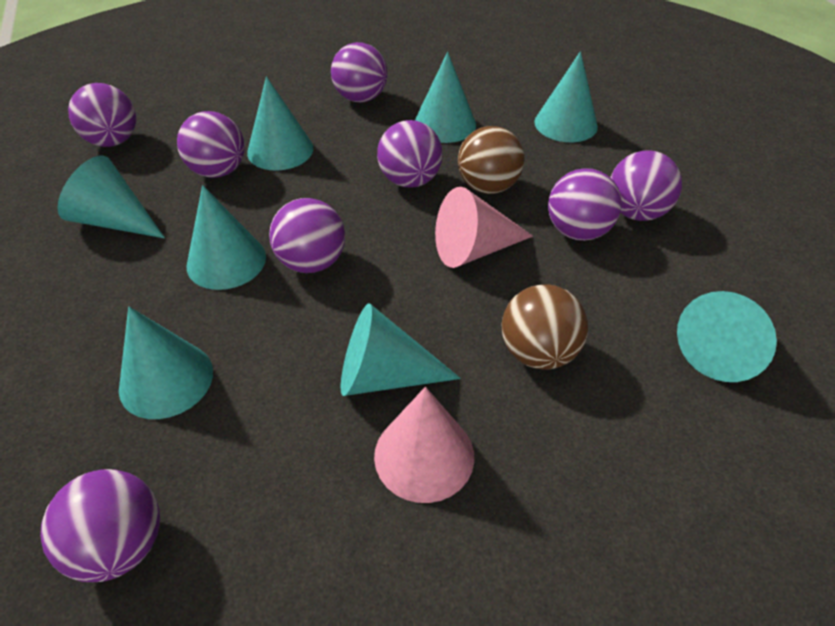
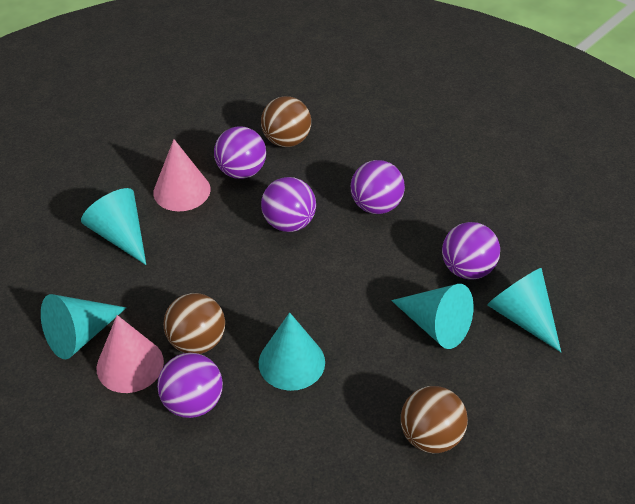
brown ball: 2 -> 3
purple ball: 8 -> 5
turquoise cone: 8 -> 5

